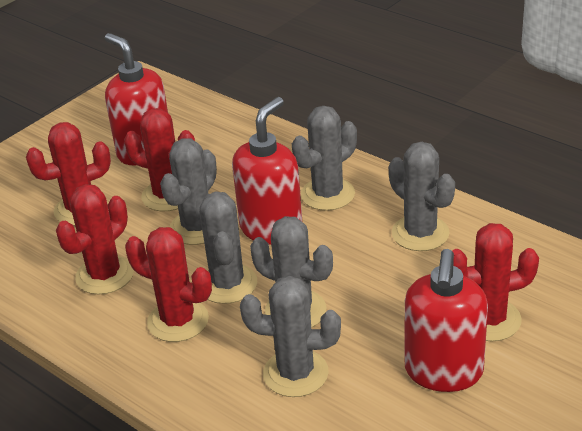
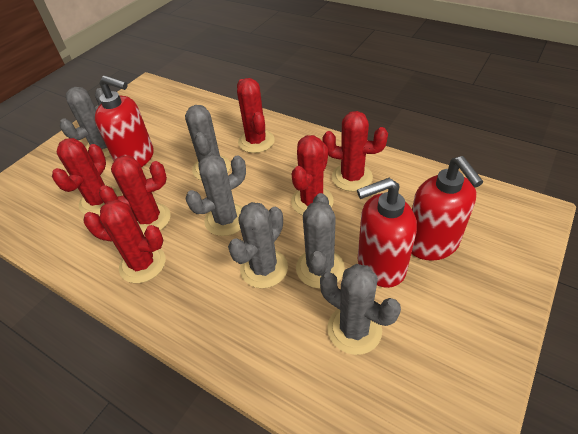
red cactus: 5 -> 6

